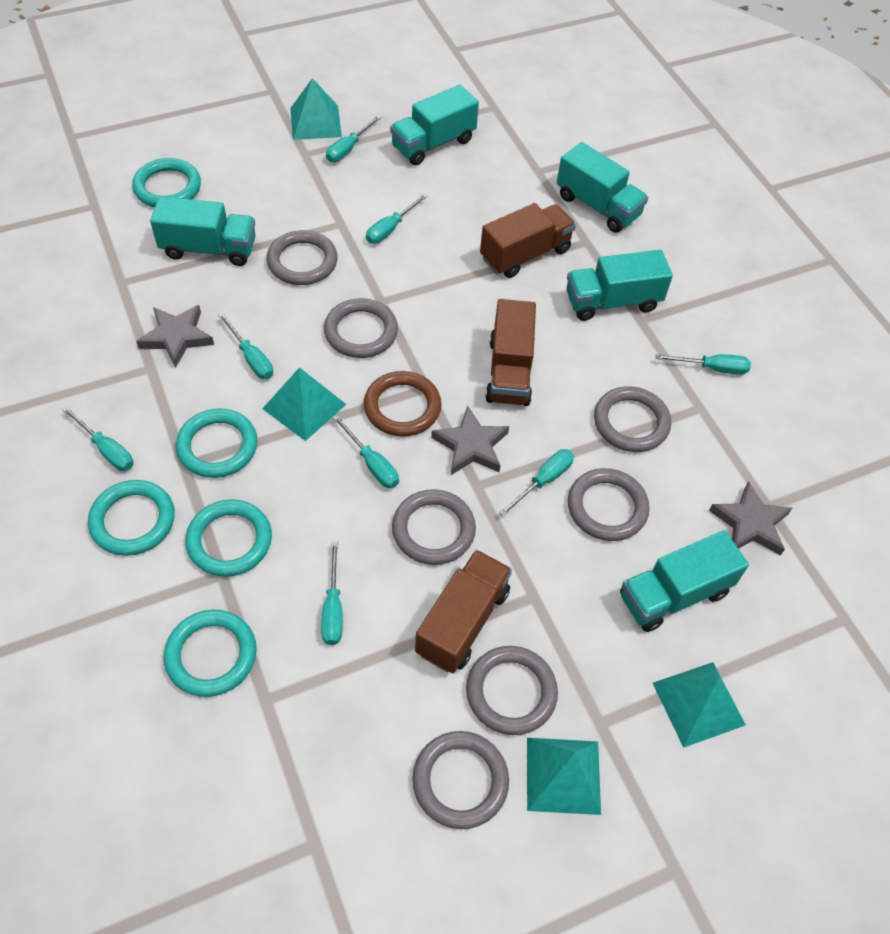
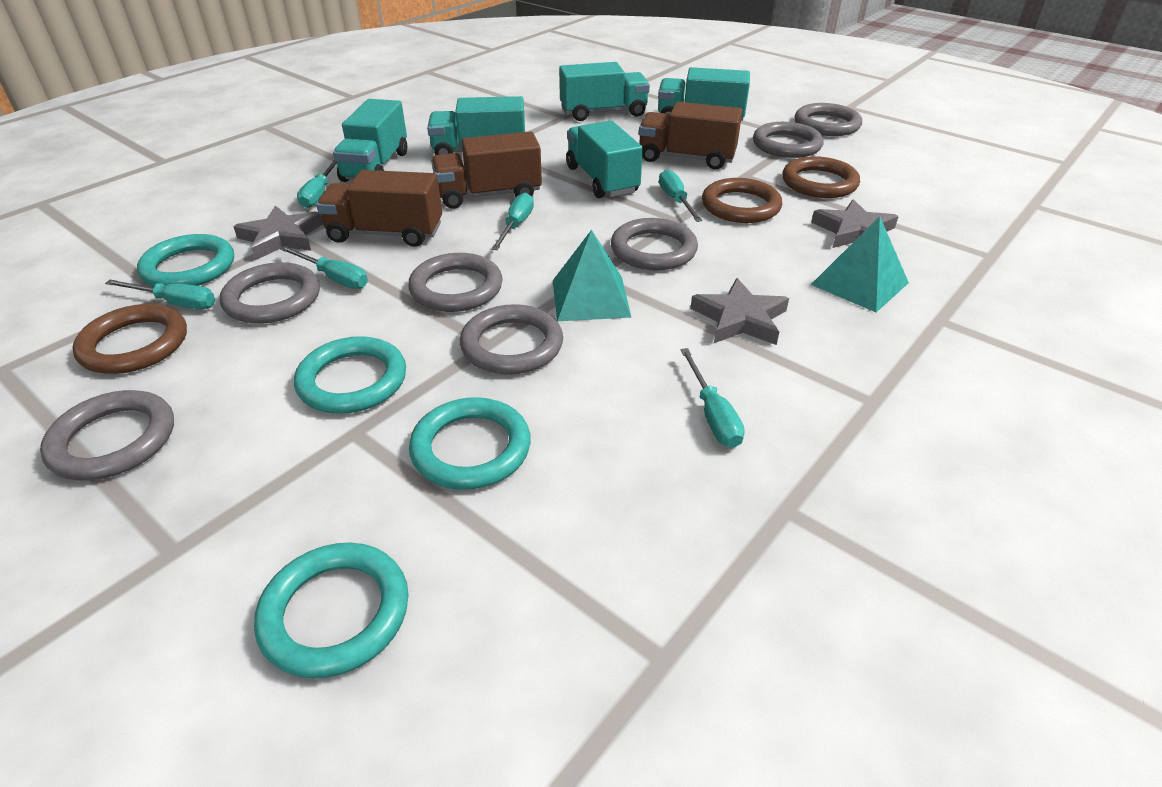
brown ring: 1 -> 3
turquoise pyramid: 4 -> 2
turquoise ring: 5 -> 4
turquoise screwdriver: 8 -> 6

